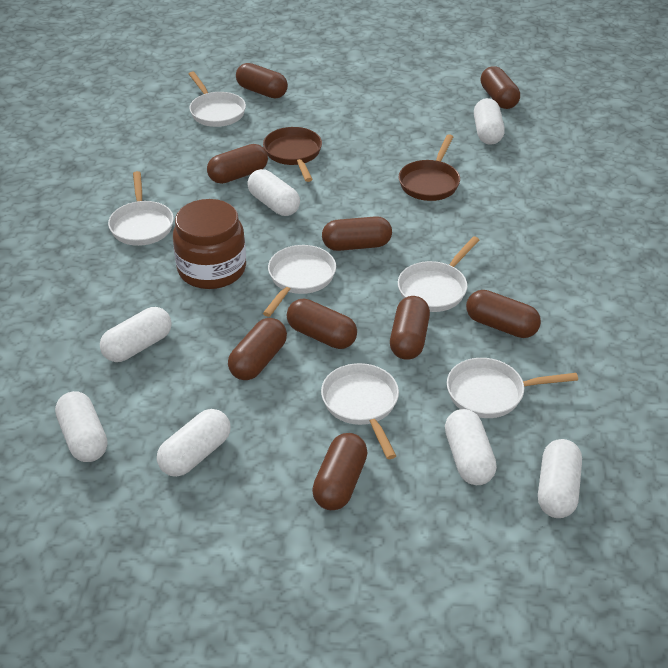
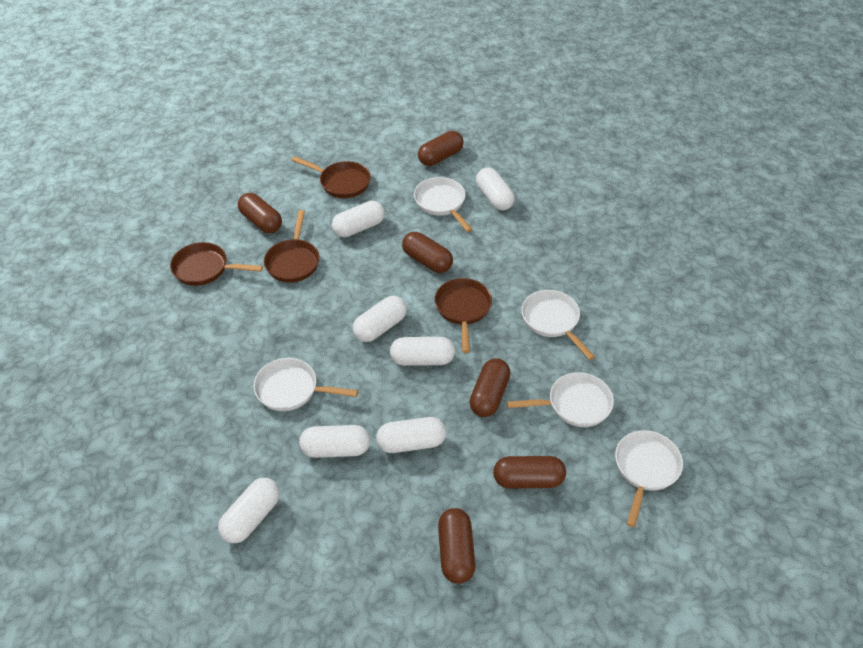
brown capsule: 9 -> 6
brown jar: 1 -> 0
brown pan: 2 -> 4
white pan: 6 -> 5

